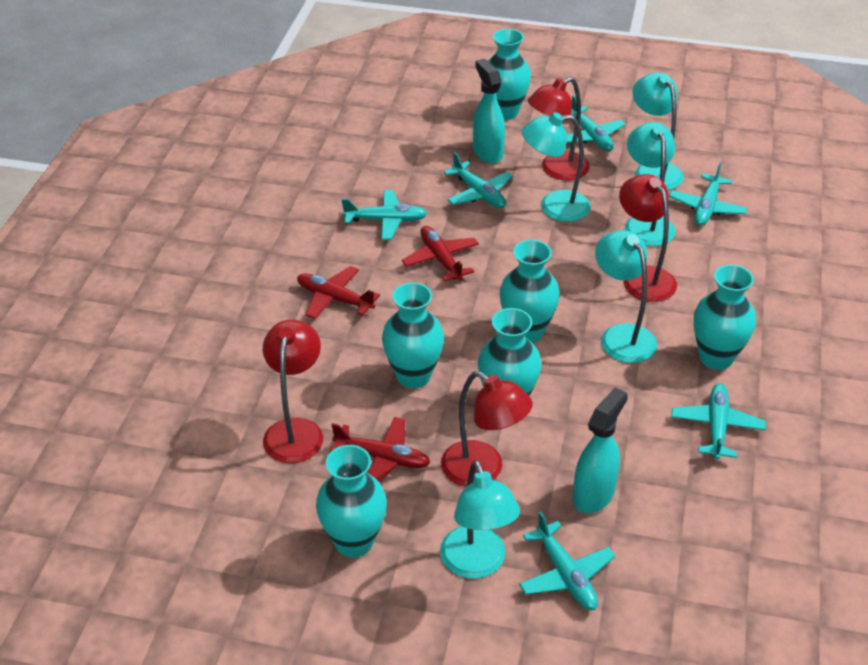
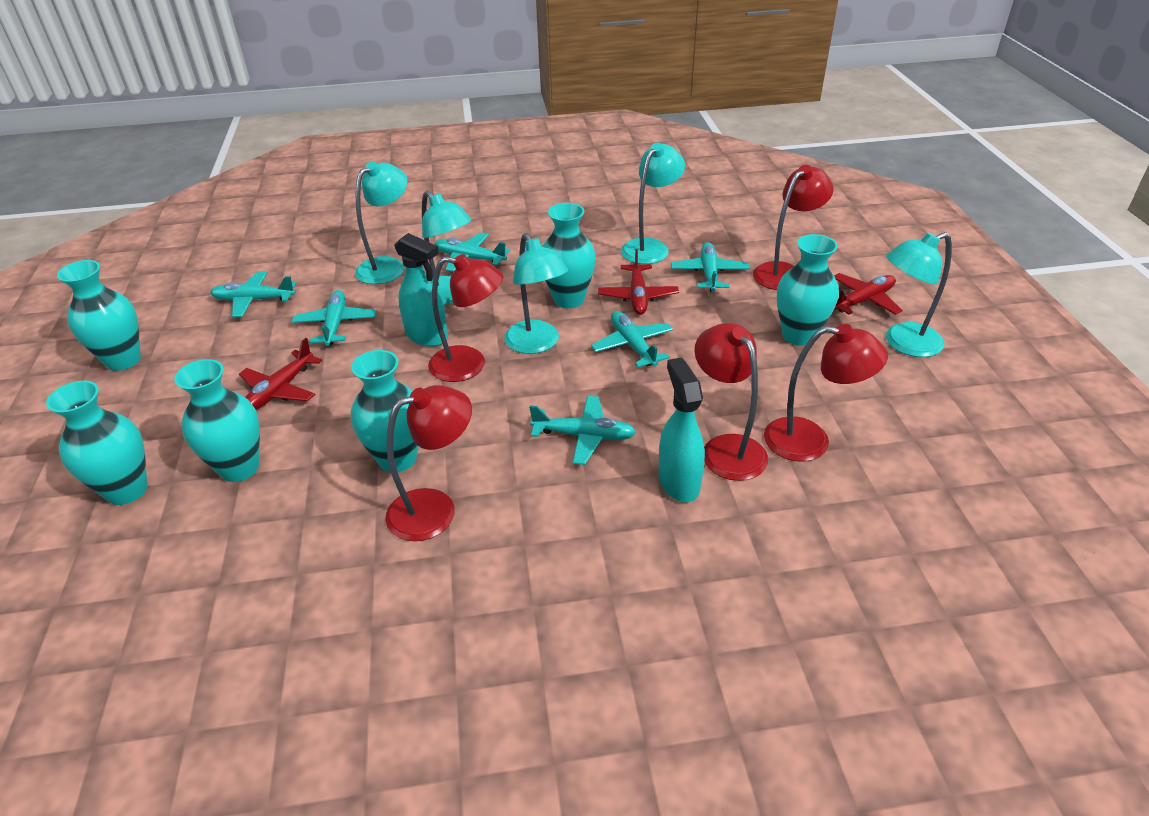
red lamp: 4 -> 5

